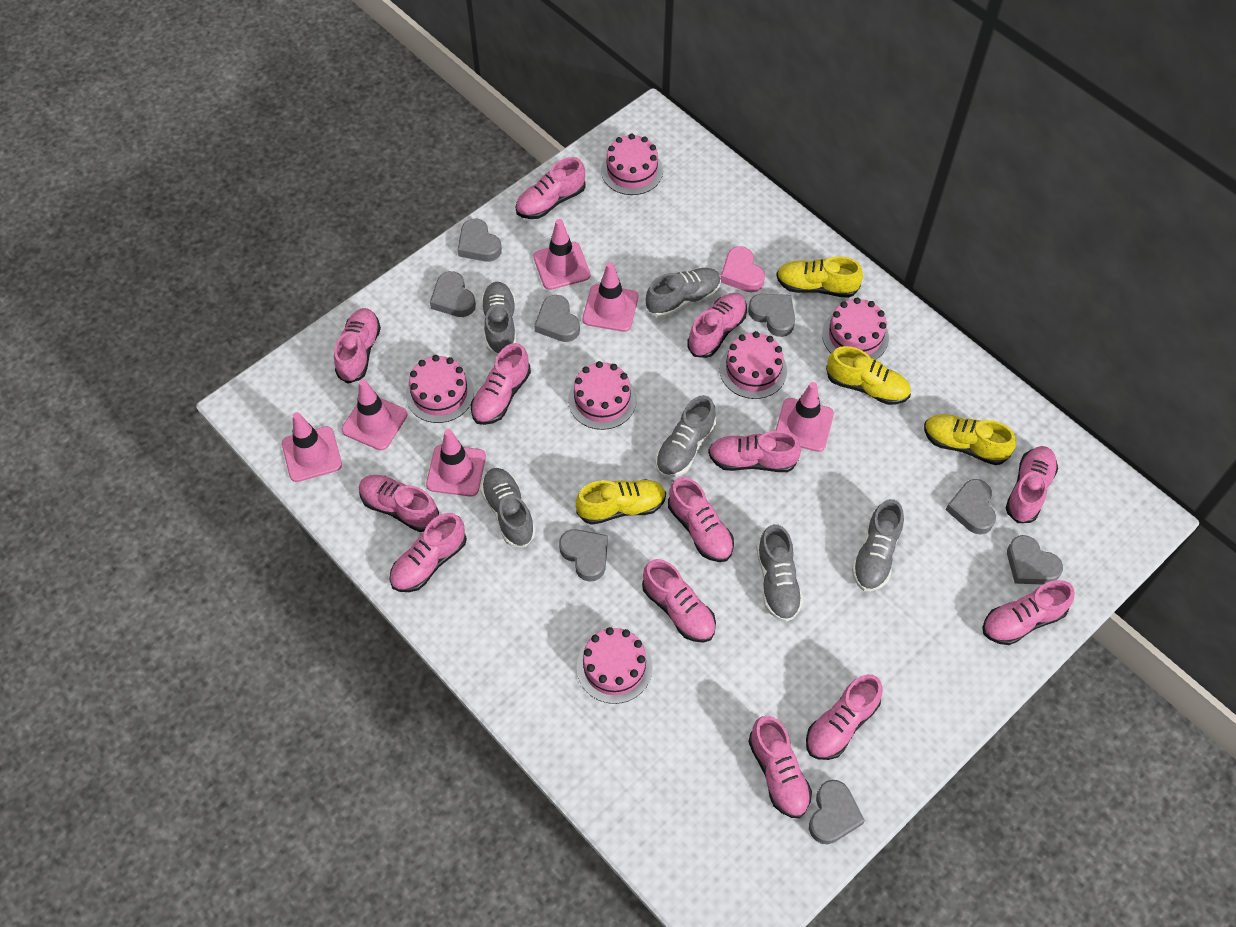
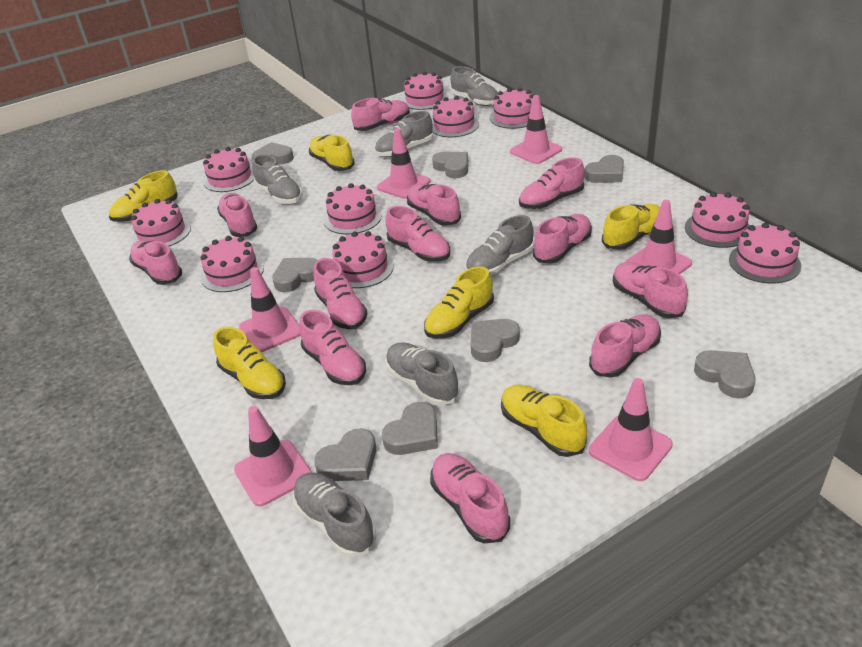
pink cake: 6 -> 10
pink heart: 1 -> 0
pink shoe: 13 -> 12
yellow shoe: 4 -> 6

